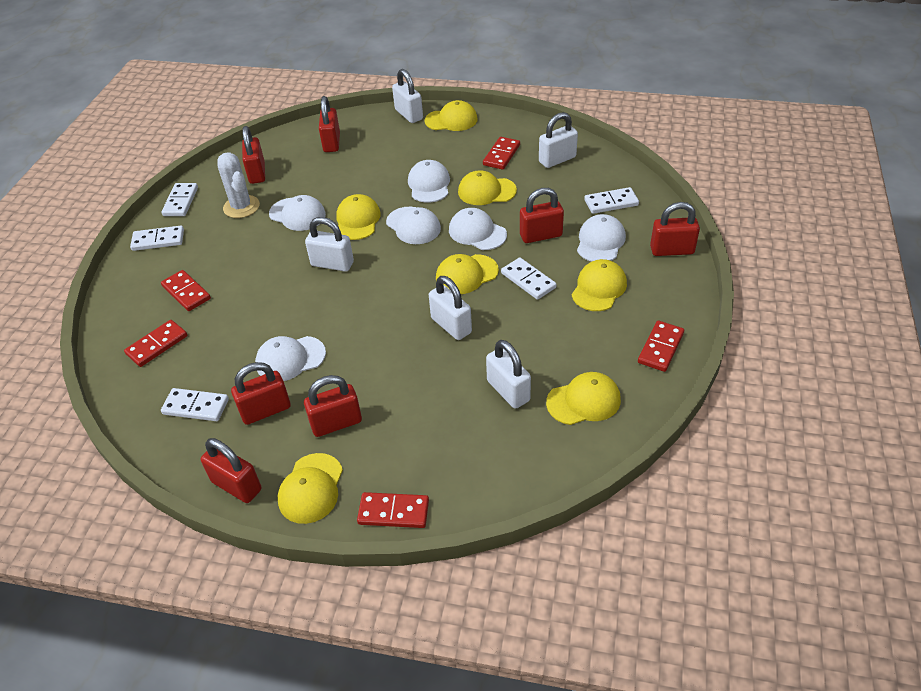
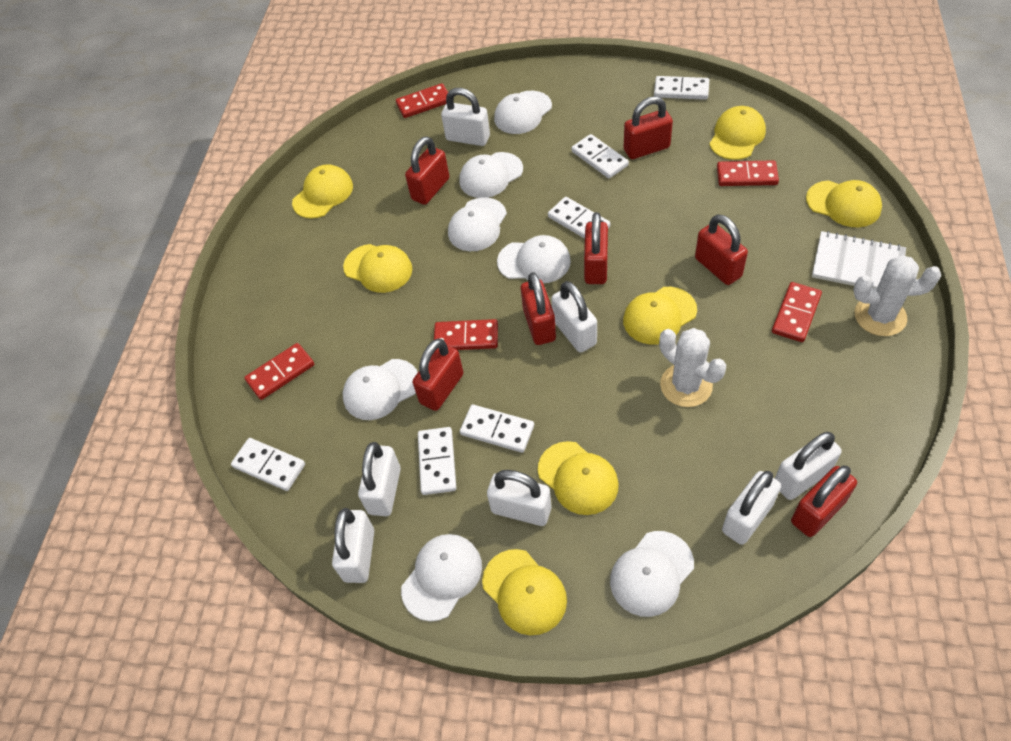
white cactus: 1 -> 2
white cap: 6 -> 7
white domino: 5 -> 6
white notebook: 0 -> 1
white padlock: 5 -> 7

